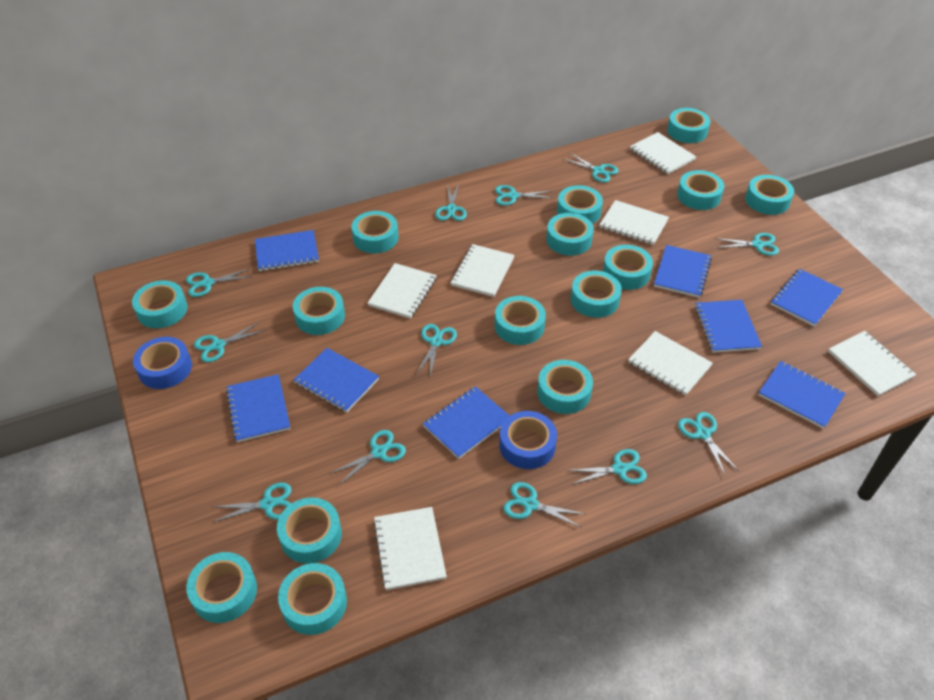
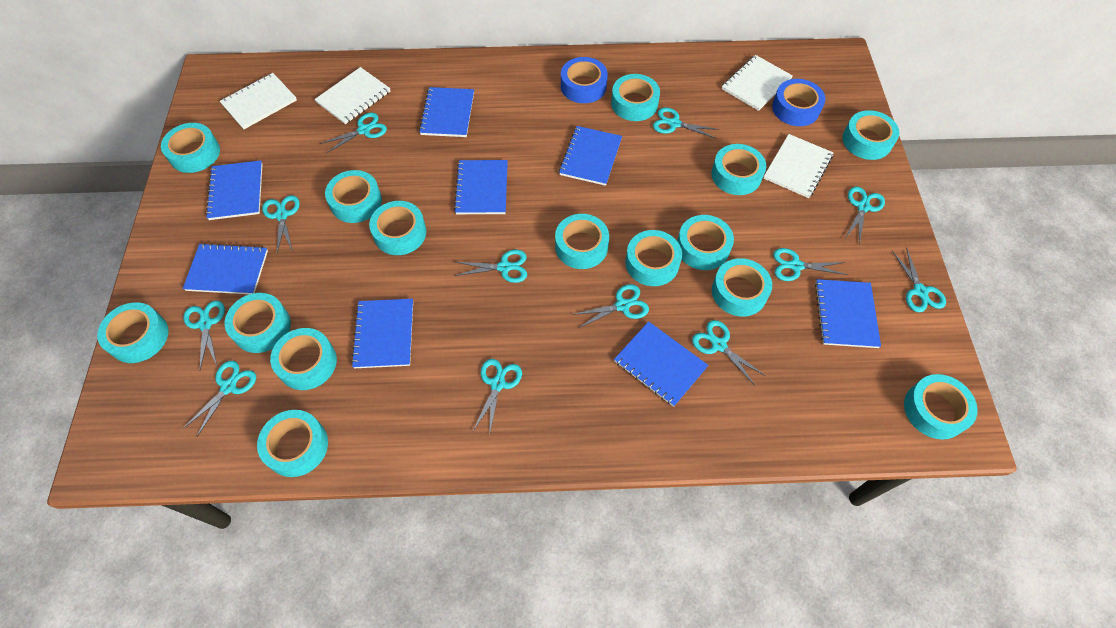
white notebook: 7 -> 4

